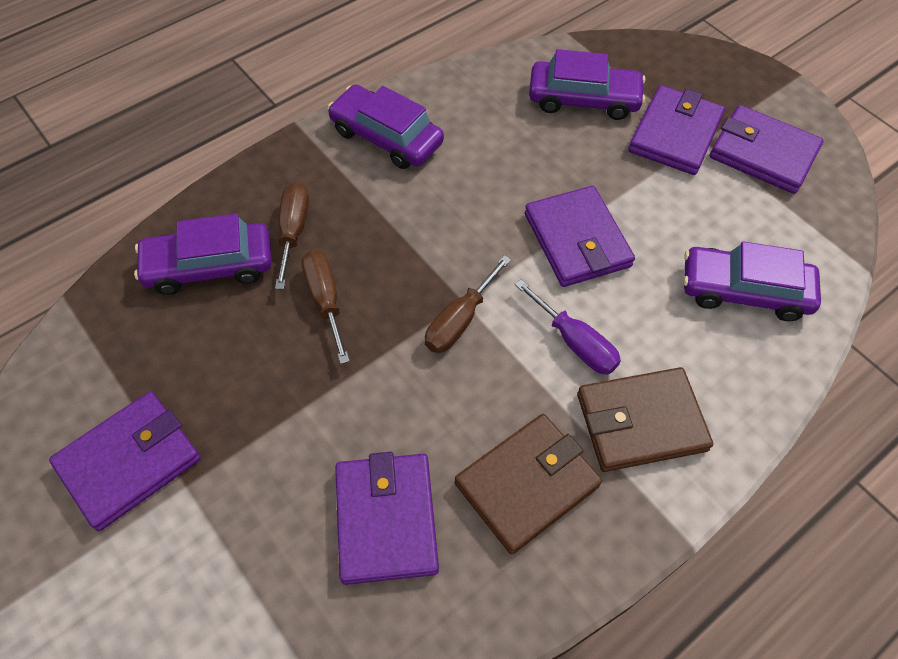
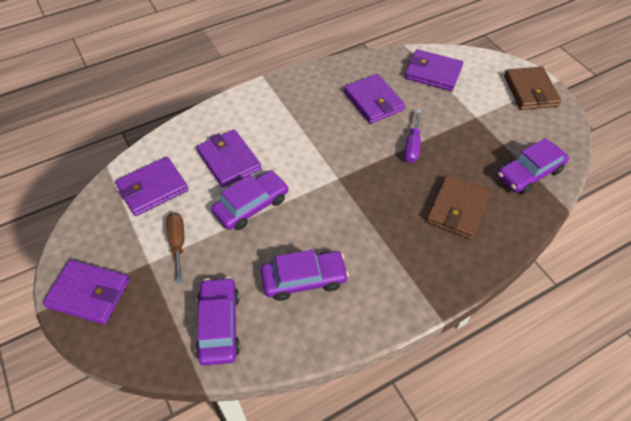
brown screwdriver: 3 -> 1

